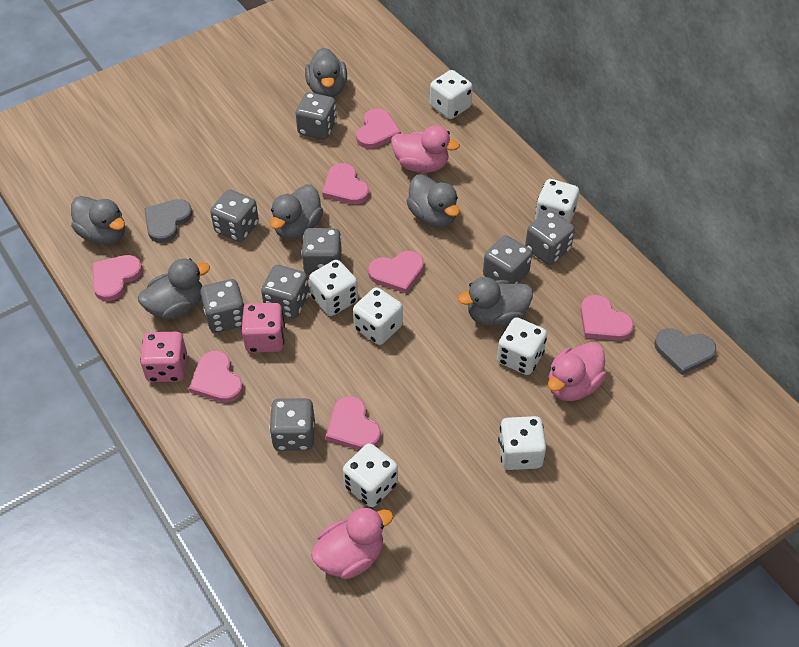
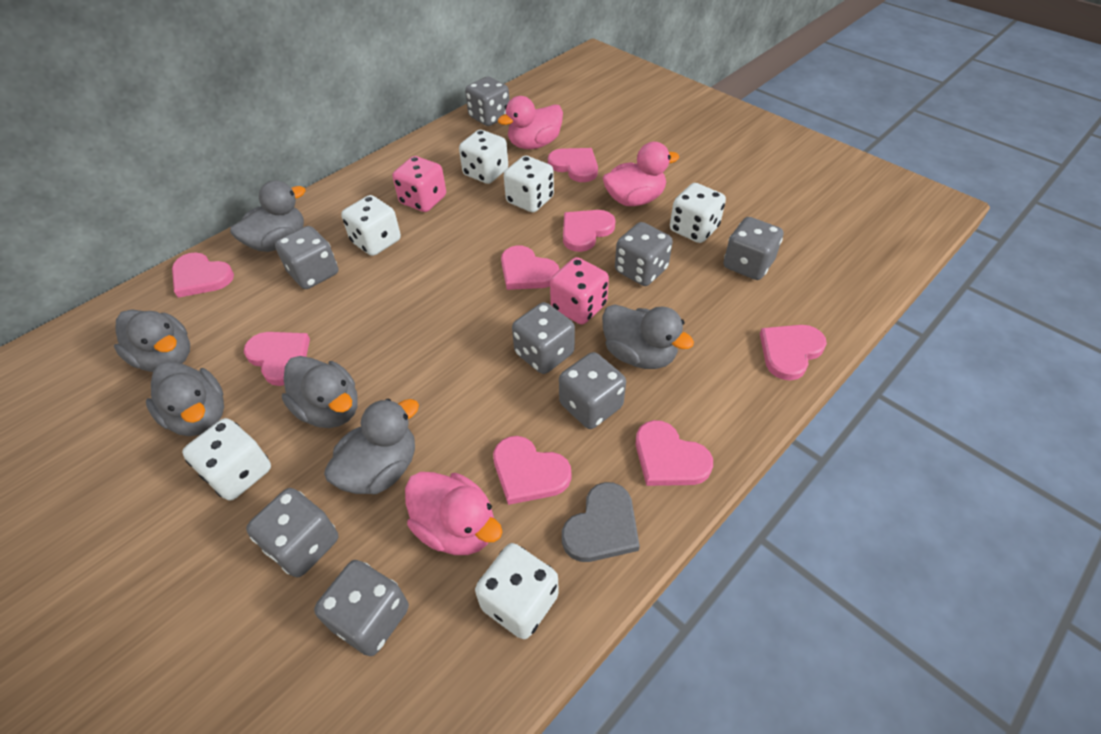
grey heart: 2 -> 1
pink heart: 7 -> 8
white dice: 7 -> 6

